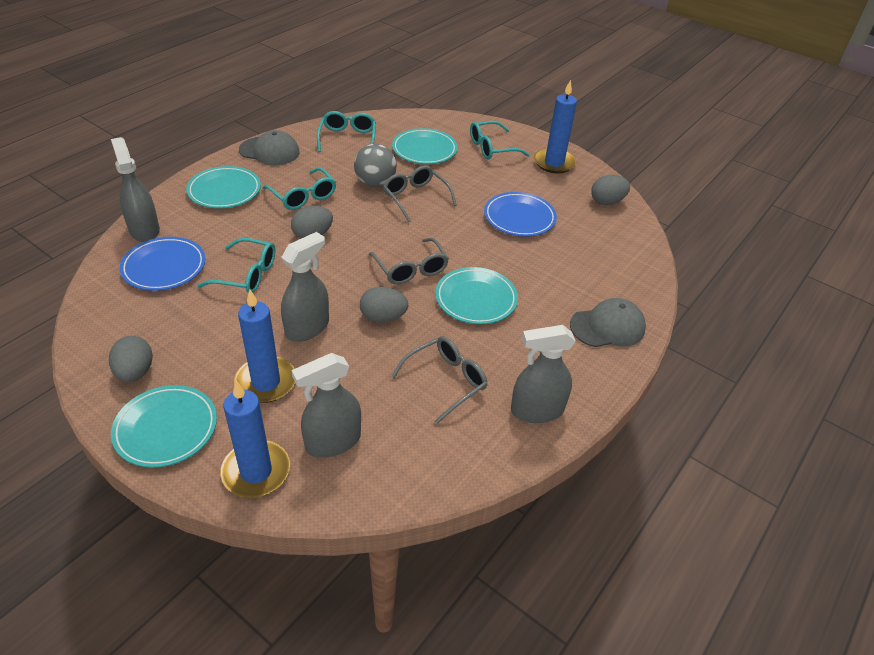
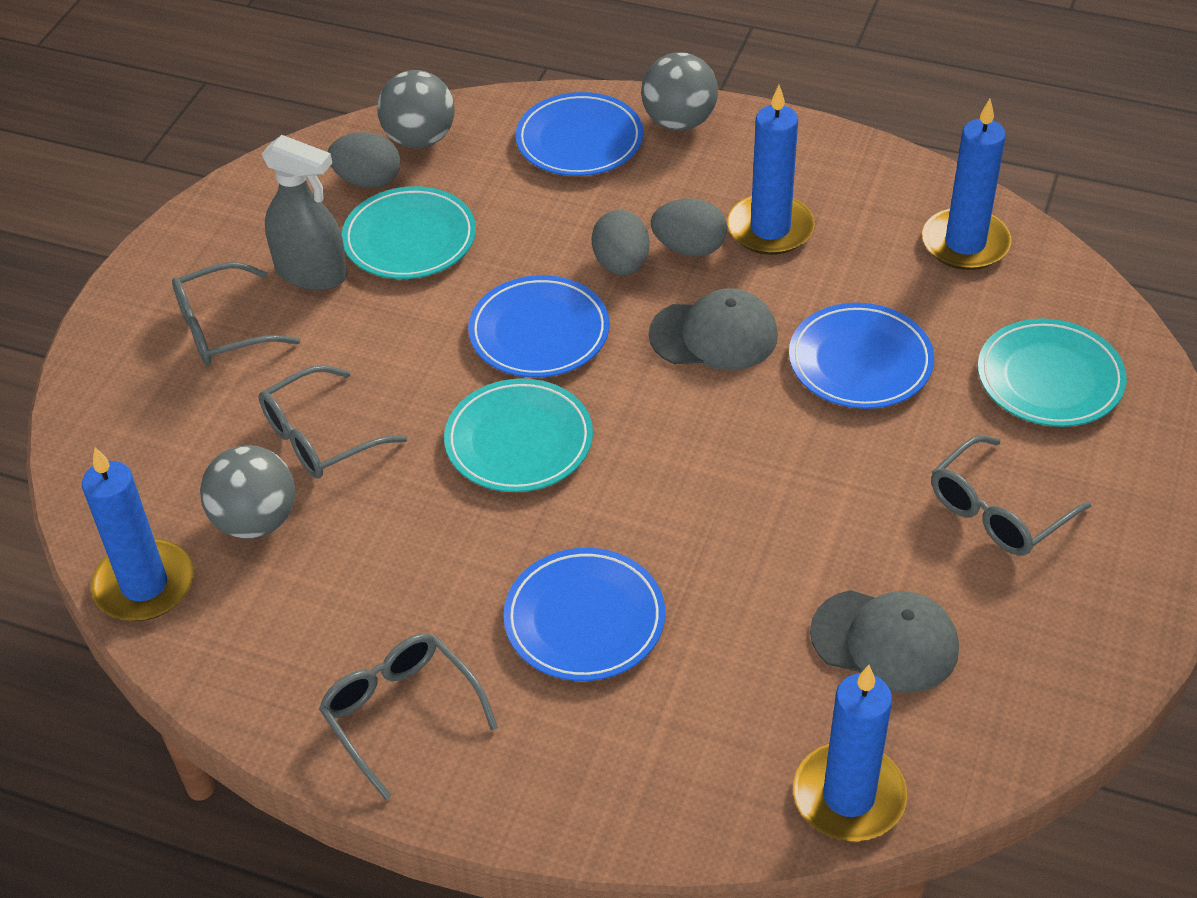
blue candle: 3 -> 4
blue plate: 2 -> 4
grey ball: 1 -> 3
grey egg: 4 -> 3
grey glasses: 3 -> 4
grey spray bottle: 4 -> 1
turquoise glasses: 4 -> 0
turquoise plate: 4 -> 3

